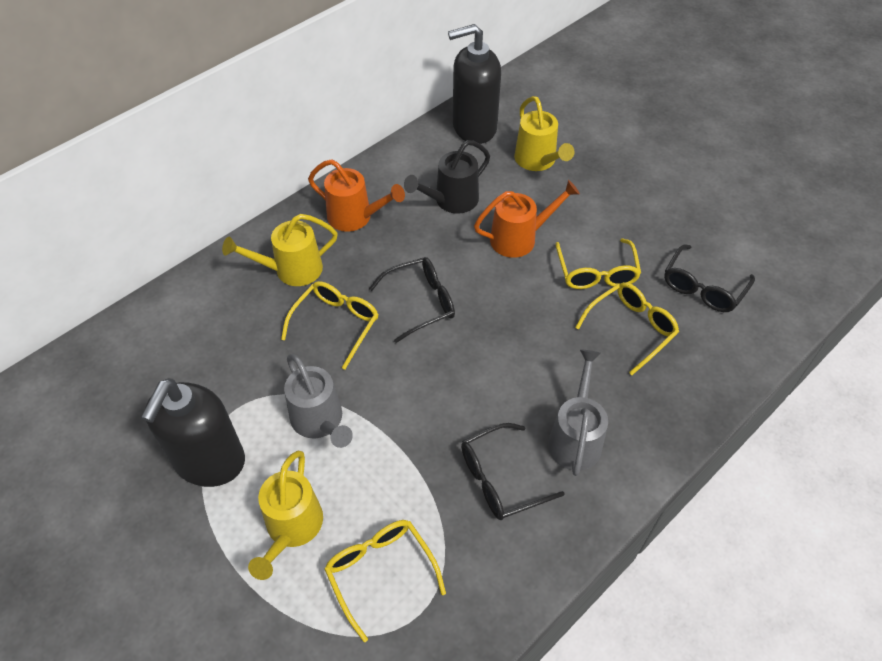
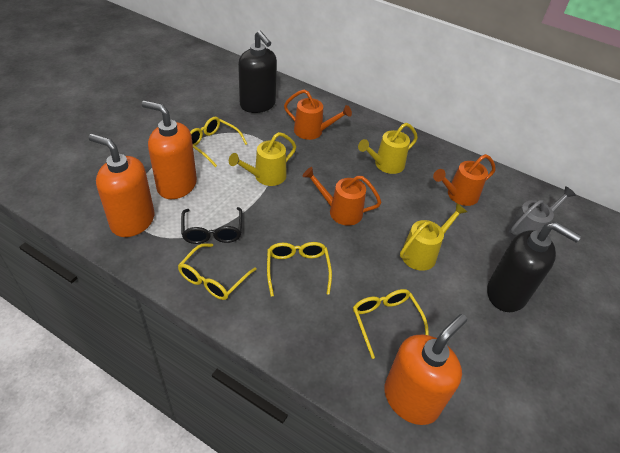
black glasses: 3 -> 1
black watering can: 1 -> 0
grey watering can: 2 -> 1
orange soap dispenser: 0 -> 3
orange watering can: 2 -> 3

